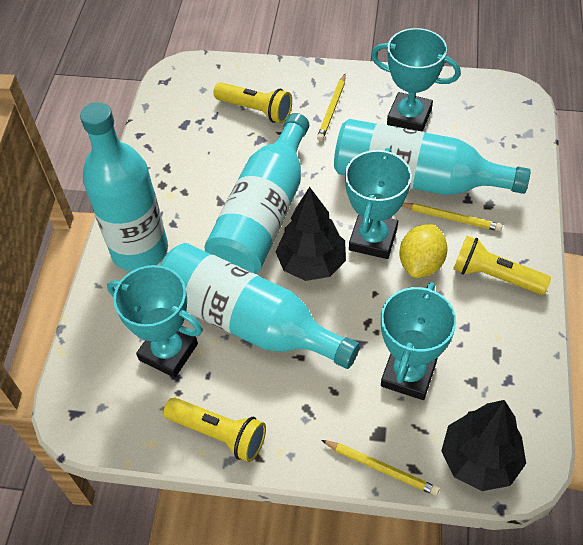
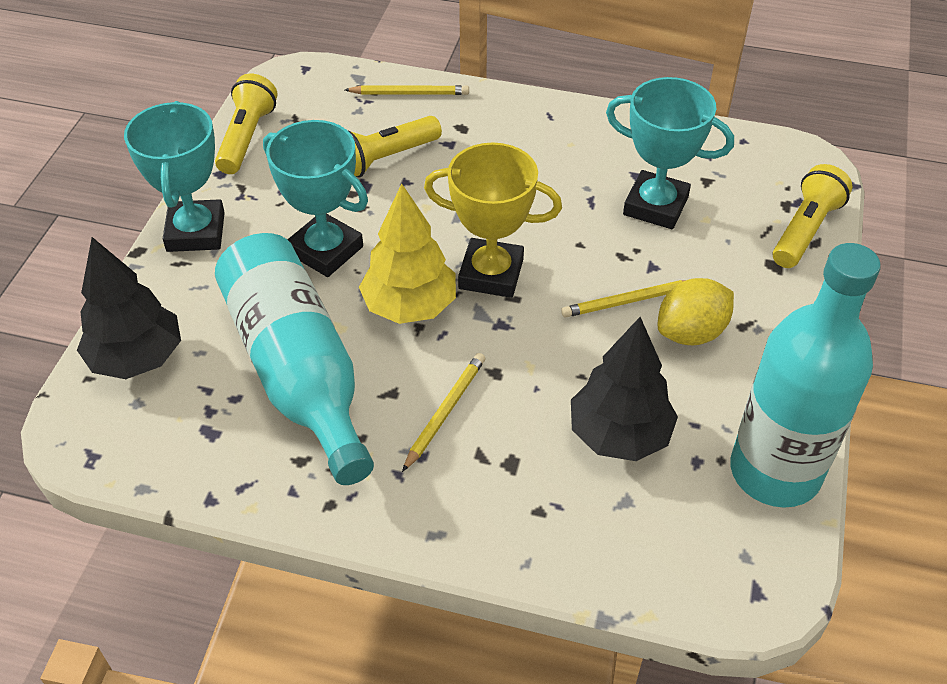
turquoise bottle: 4 -> 2
turquoise trophy: 4 -> 3
yellow tree: 0 -> 1
yellow trophy: 0 -> 1

